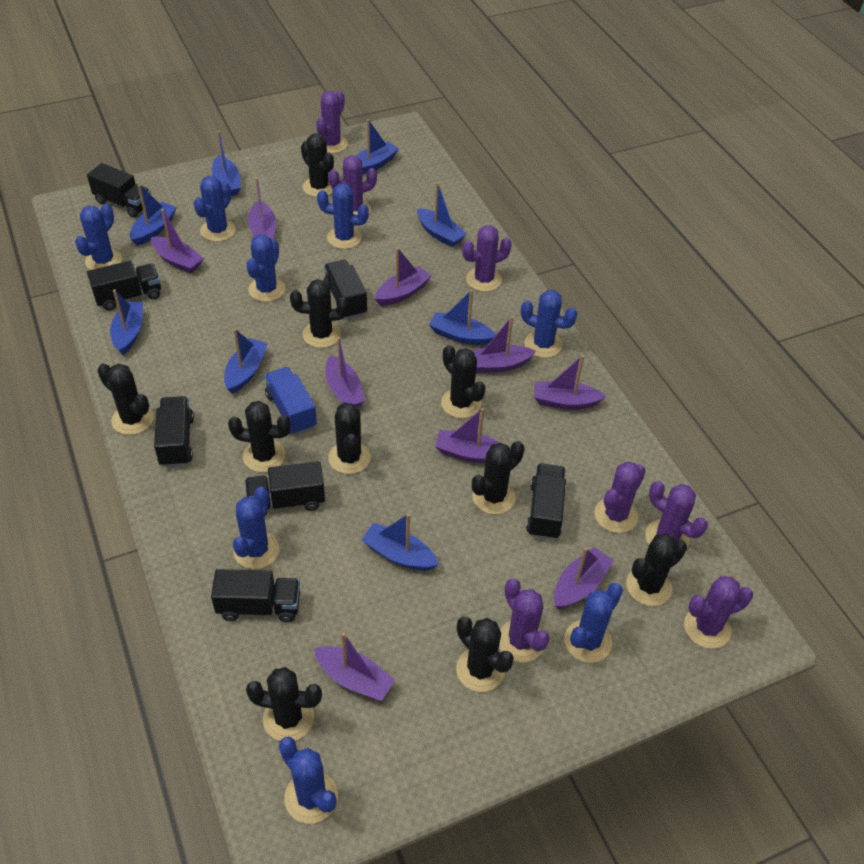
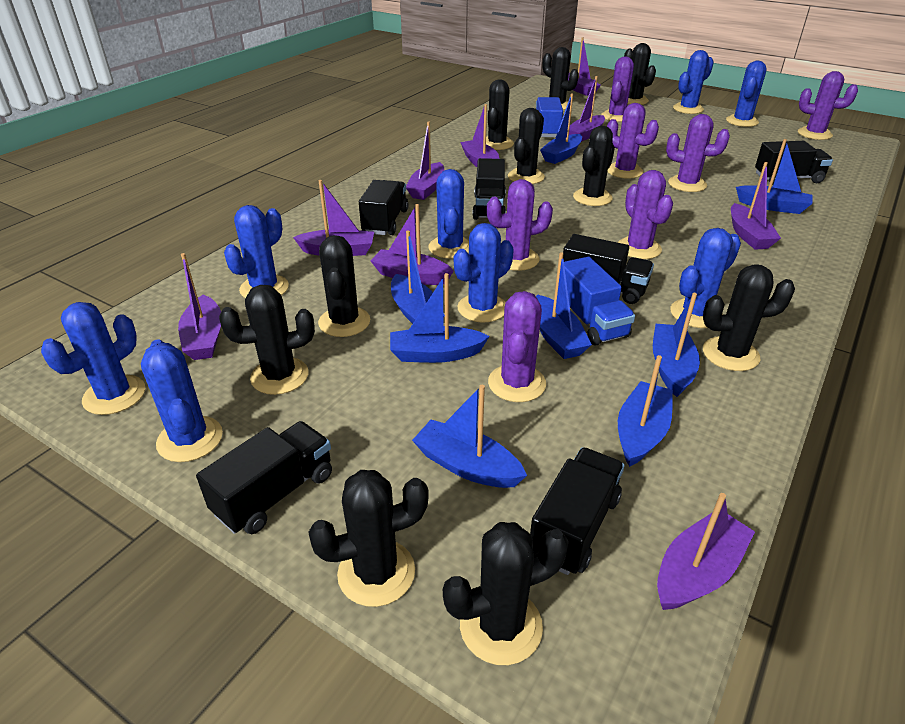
black truck: 7 -> 6
blue truck: 1 -> 2

